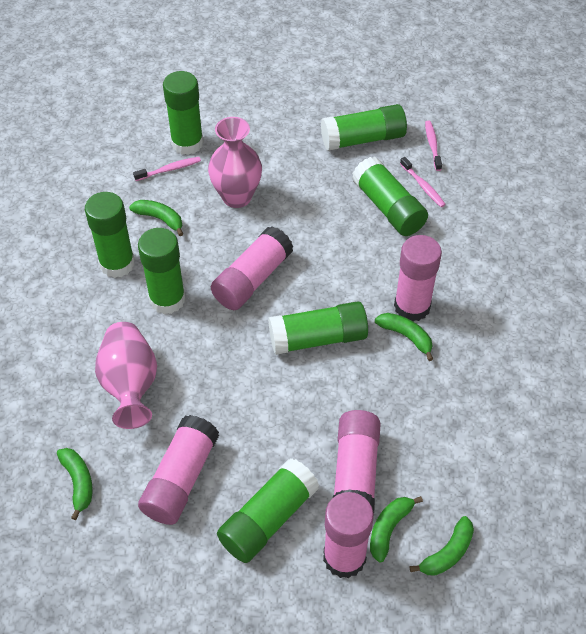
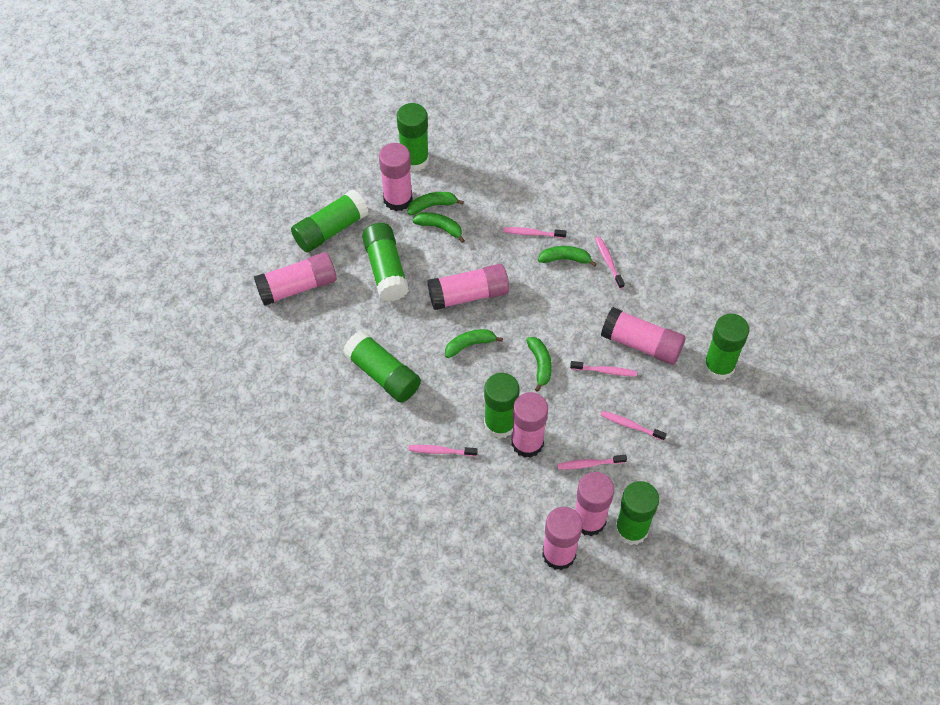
pink glue stick: 5 -> 7
pink toothbrush: 3 -> 6
pink vase: 2 -> 0

